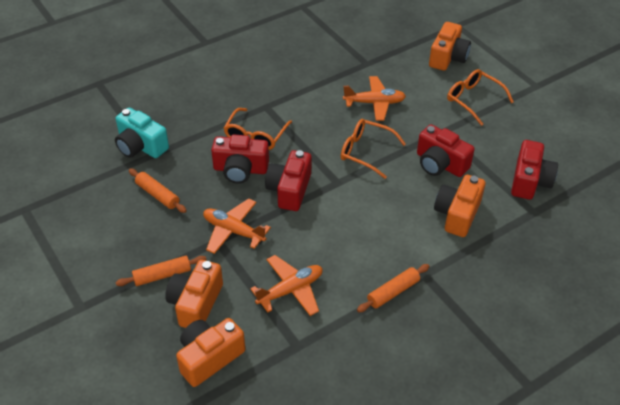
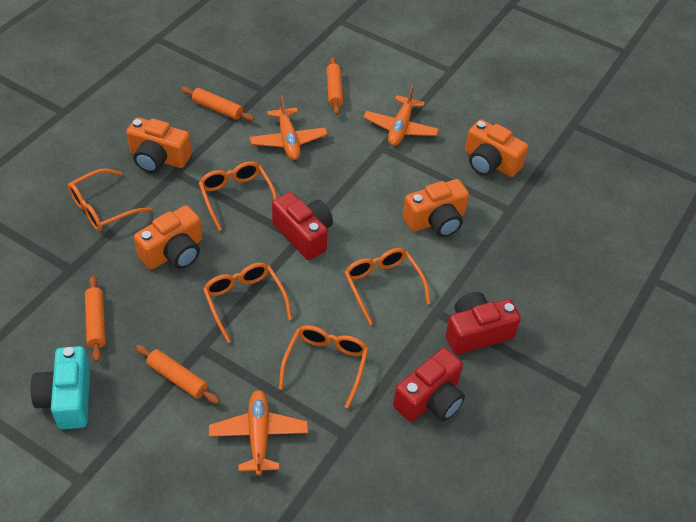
orange glasses: 3 -> 5
orange rolling pin: 3 -> 4
red camera: 4 -> 3

